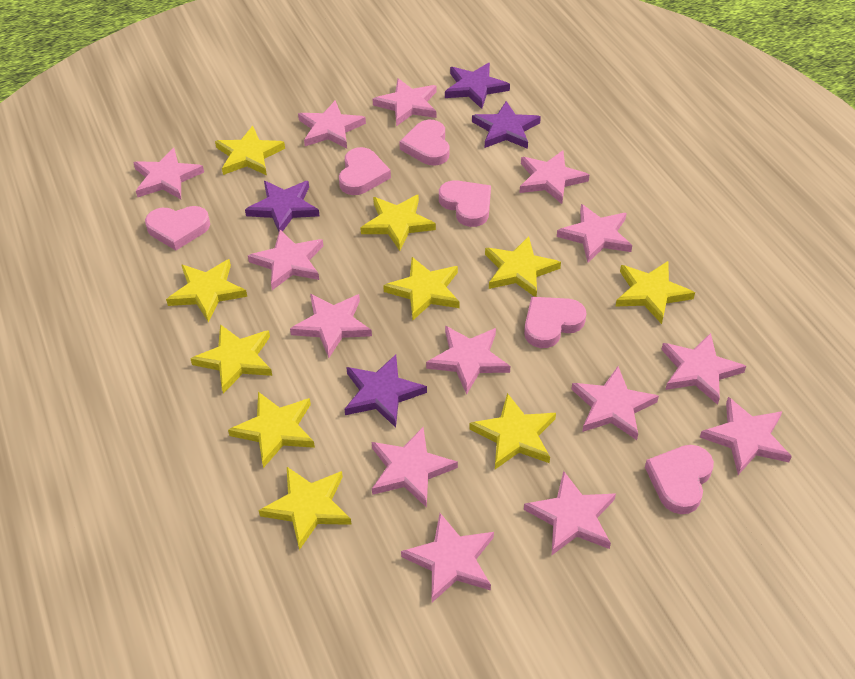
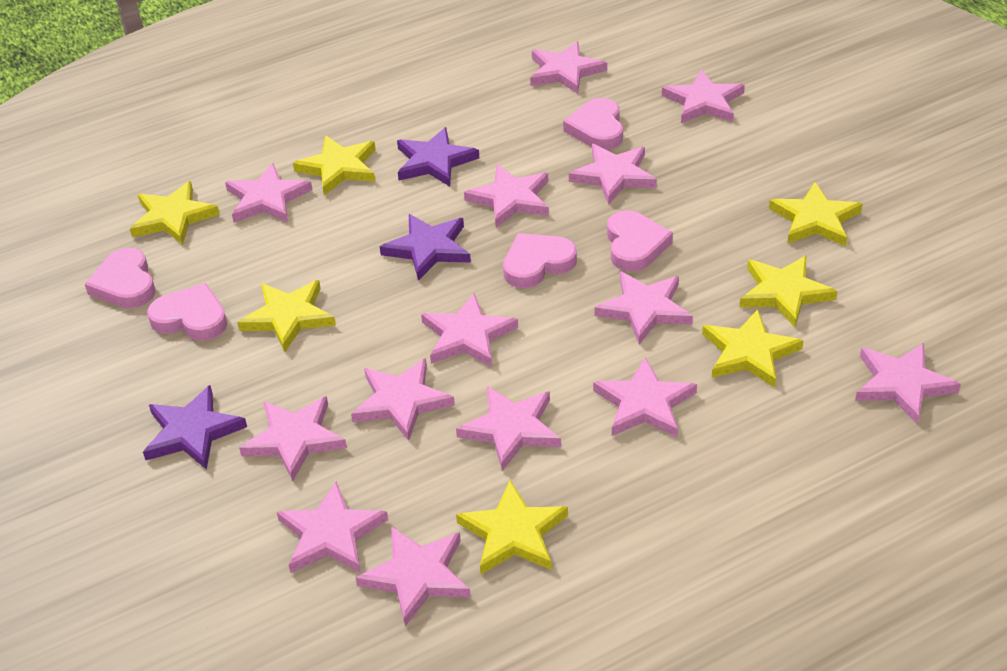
pink heart: 6 -> 5
purple star: 4 -> 3
yellow star: 10 -> 7

